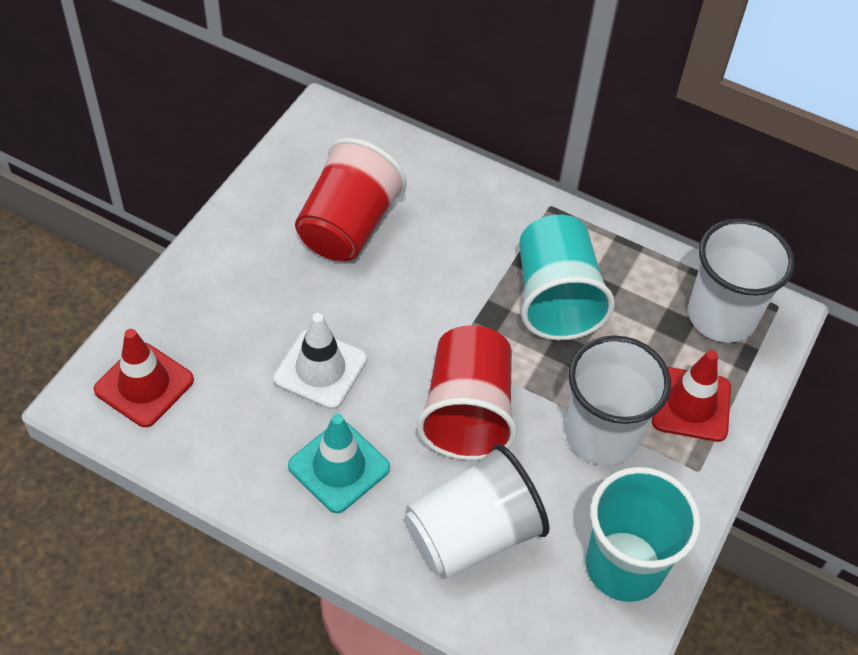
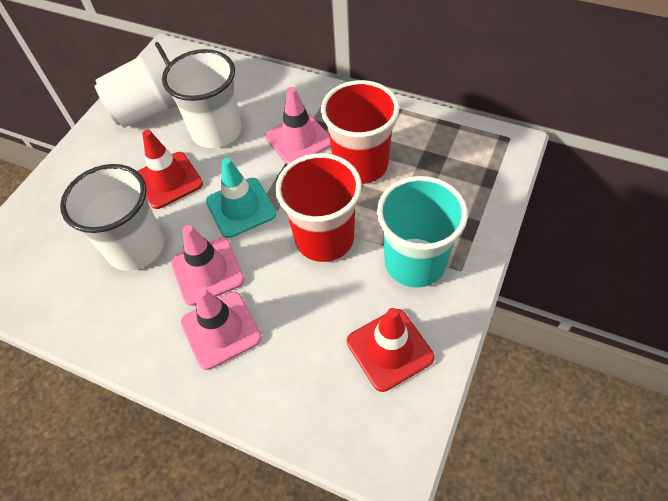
pink traffic cone: 0 -> 3
turquoise cup: 2 -> 1
white traffic cone: 1 -> 0

